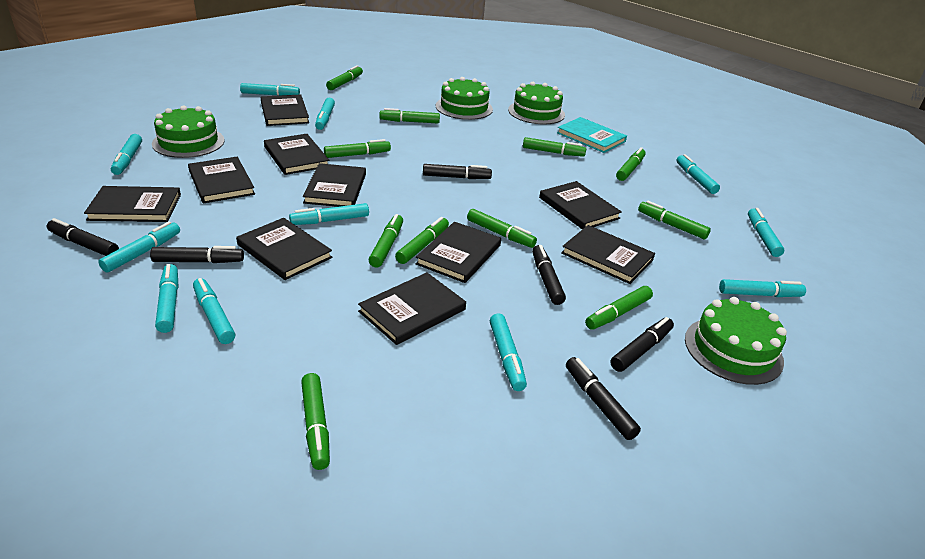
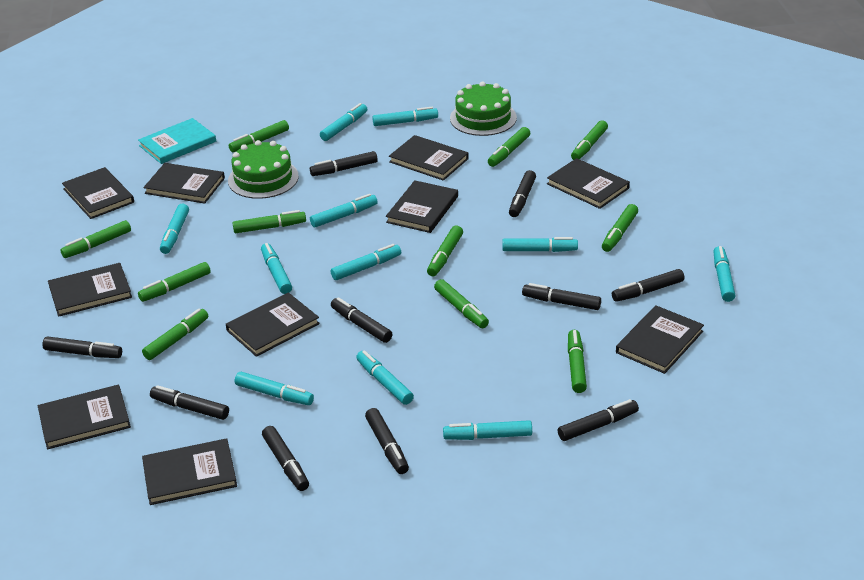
black marker: 6 -> 10
green cake: 4 -> 2

